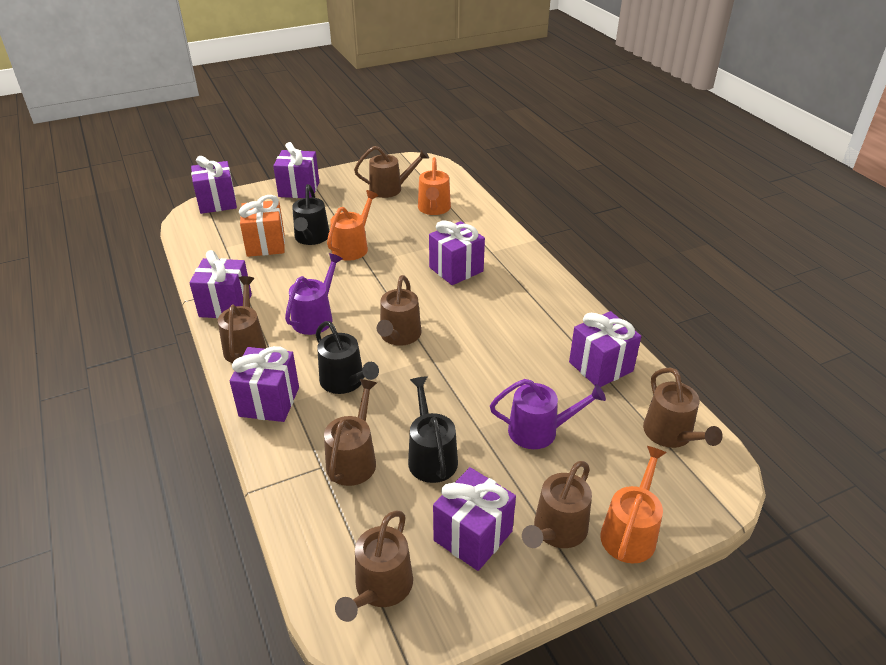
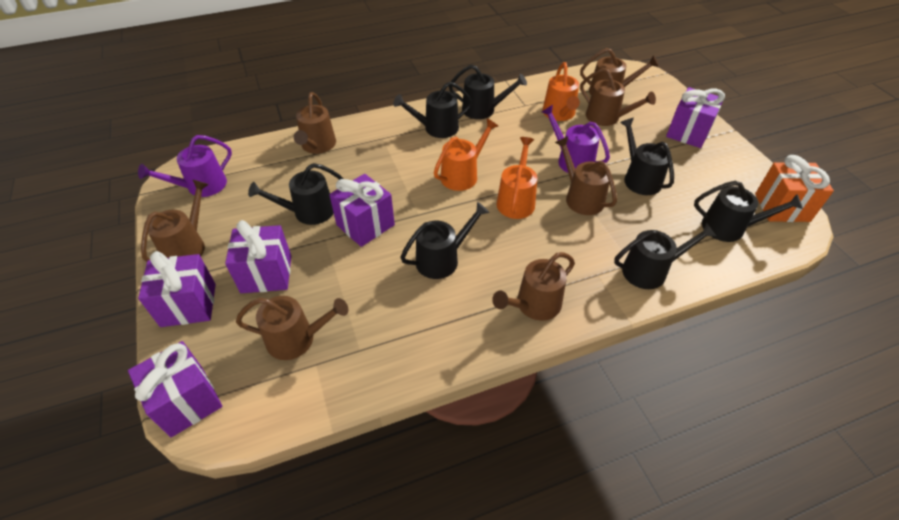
black watering can: 3 -> 7
purple gift: 7 -> 5

